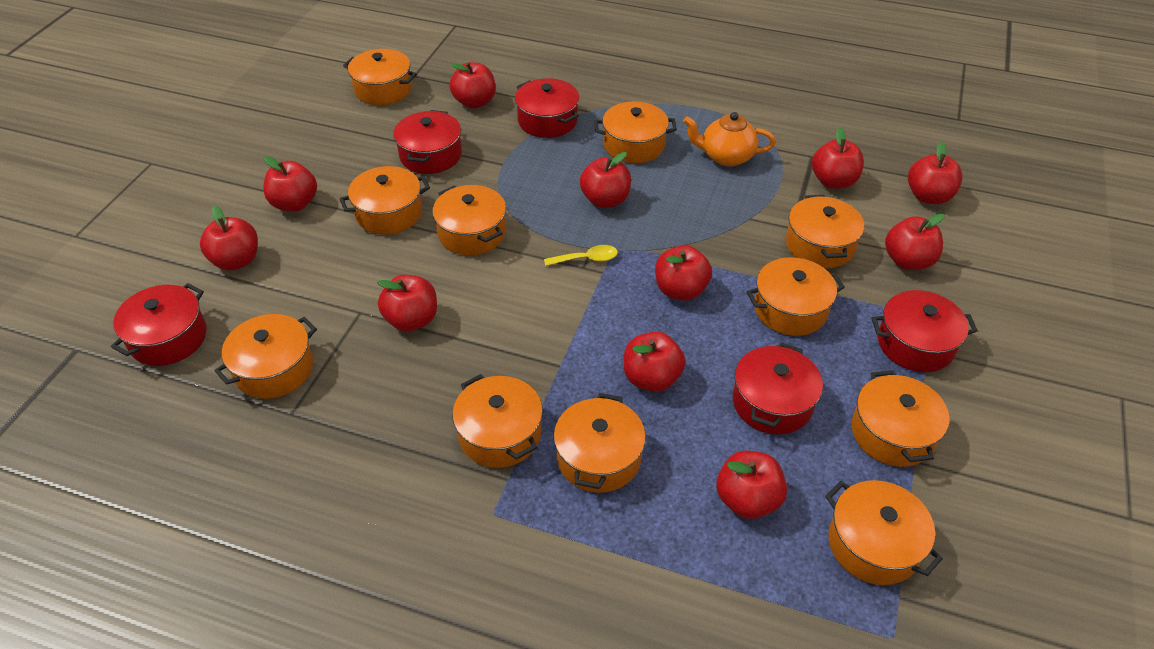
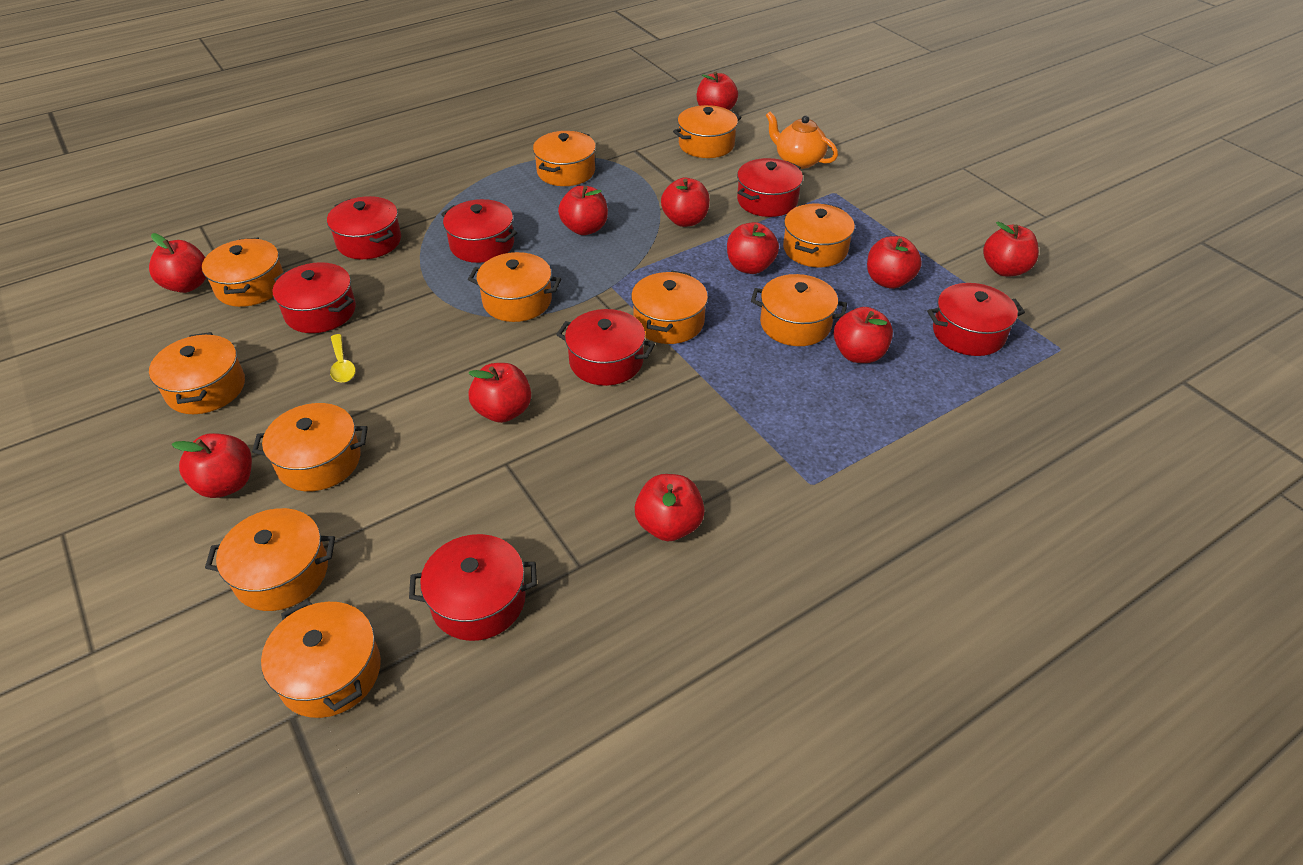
red pot: 5 -> 7

